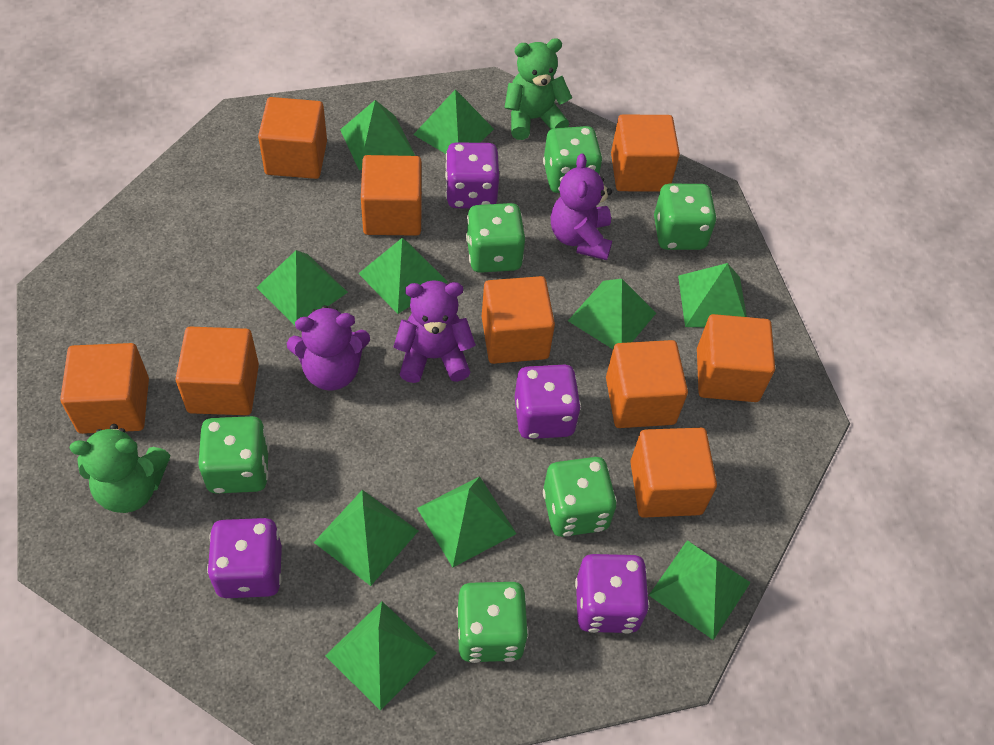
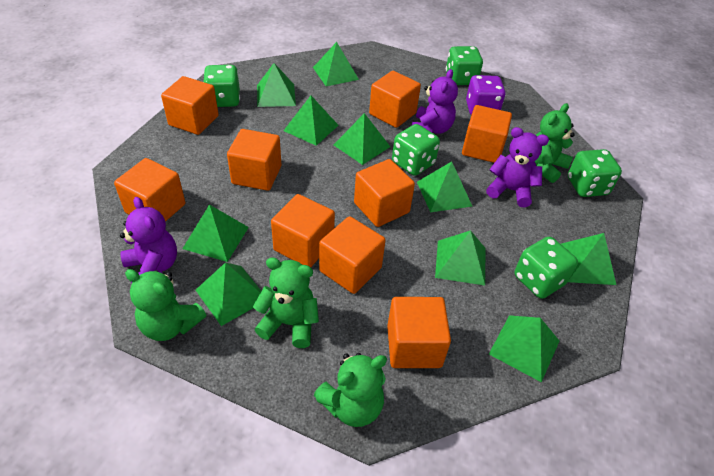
green dice: 6 -> 5
green teddy bear: 2 -> 4
purple dice: 4 -> 1

